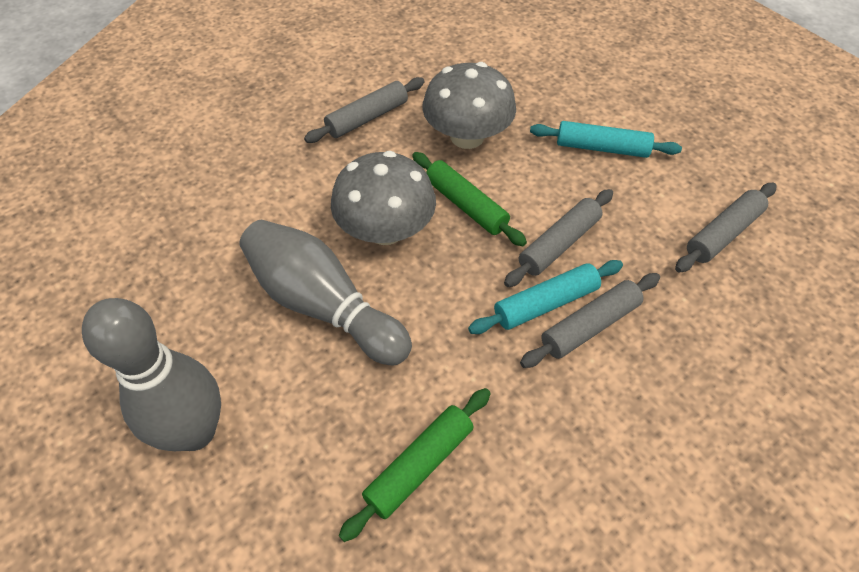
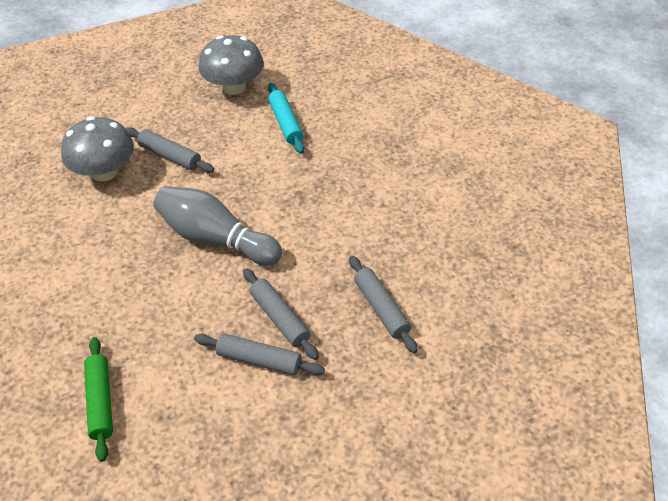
green rolling pin: 2 -> 1
grey bowling pin: 2 -> 1
turquoise rolling pin: 2 -> 1

